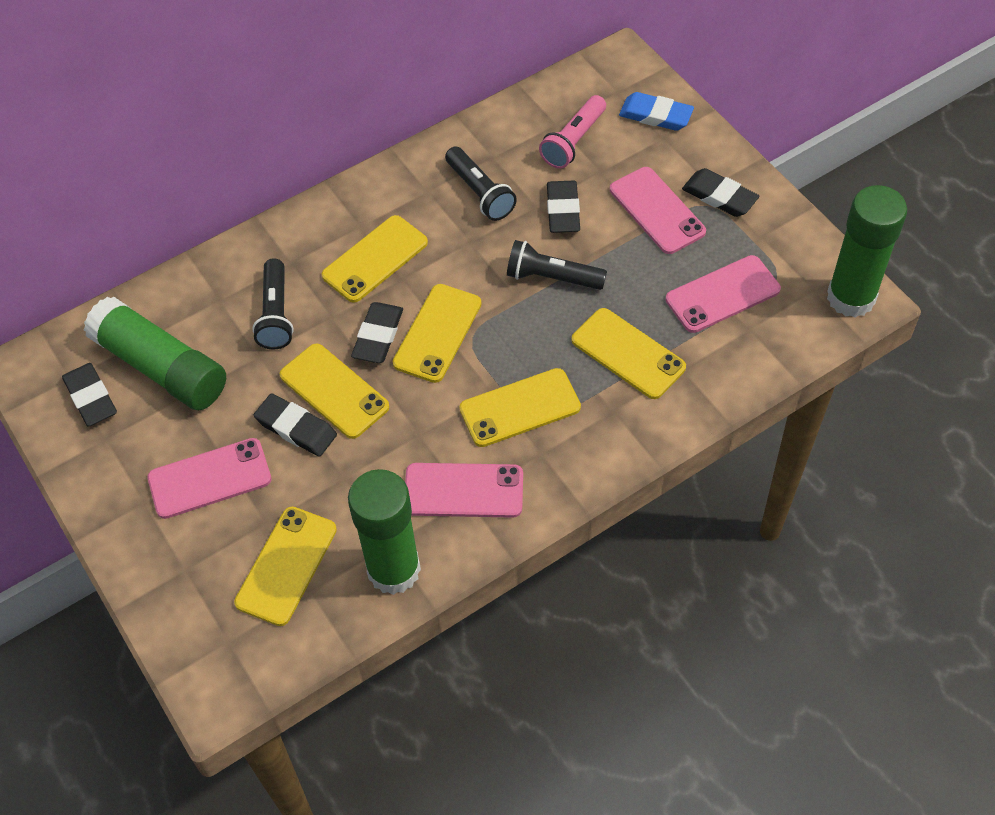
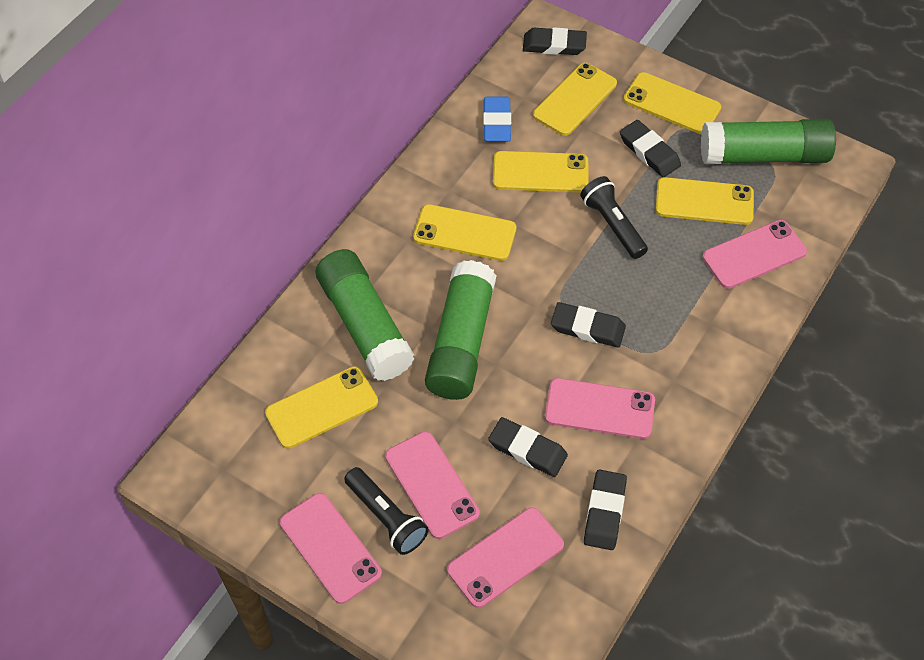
black flashlight: 3 -> 2
pink flashlight: 1 -> 0
pink phone: 4 -> 5

